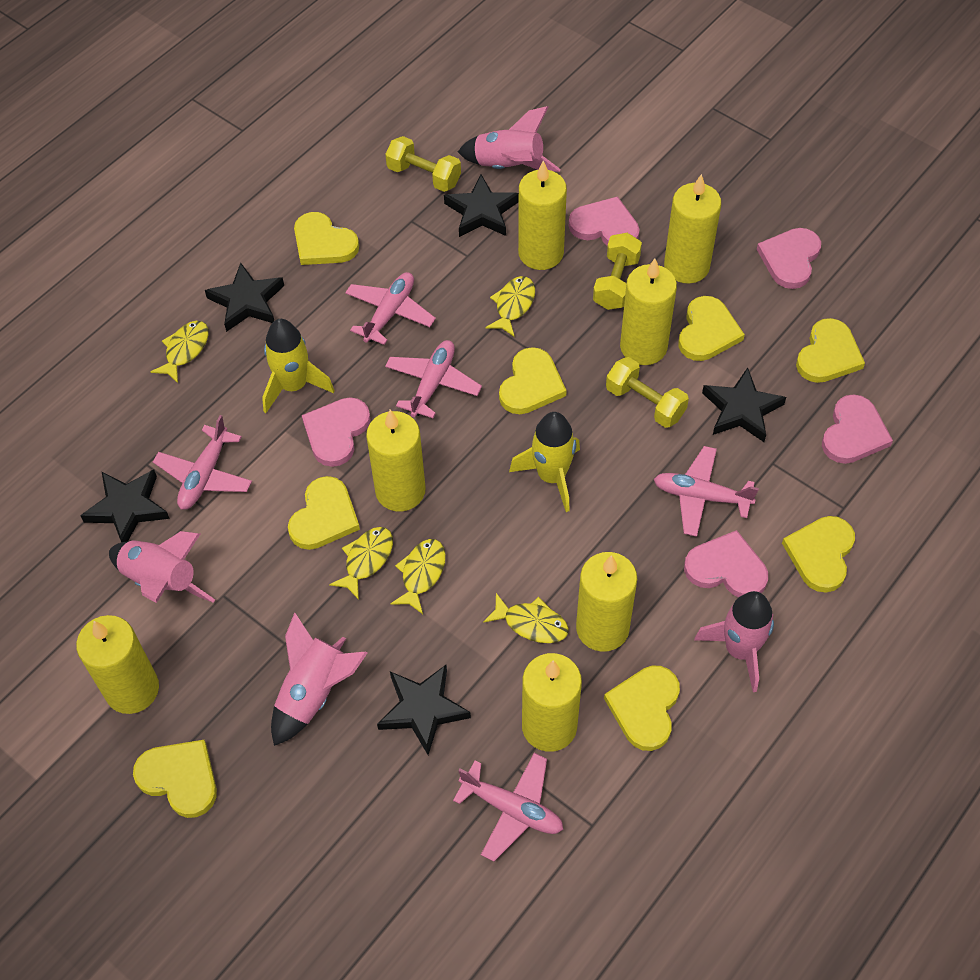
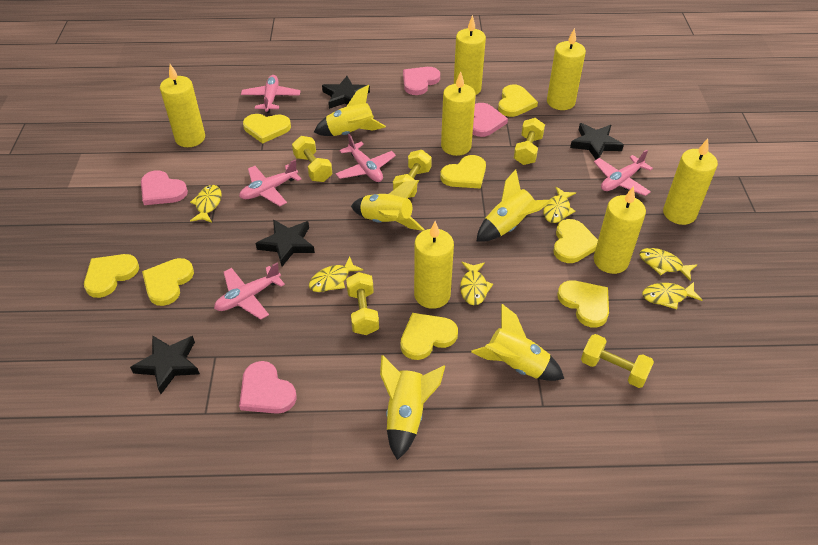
black star: 5 -> 4
pink heart: 5 -> 4
pink rocket: 4 -> 0
yellow dumbbell: 3 -> 5
yellow fish: 5 -> 6
yellow rocket: 2 -> 5

